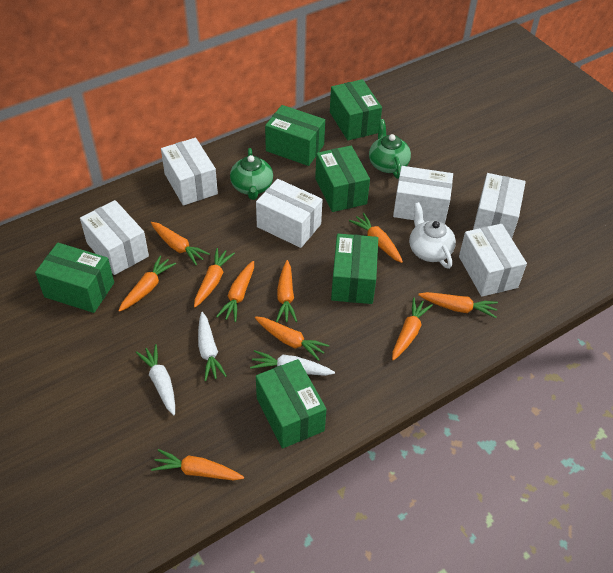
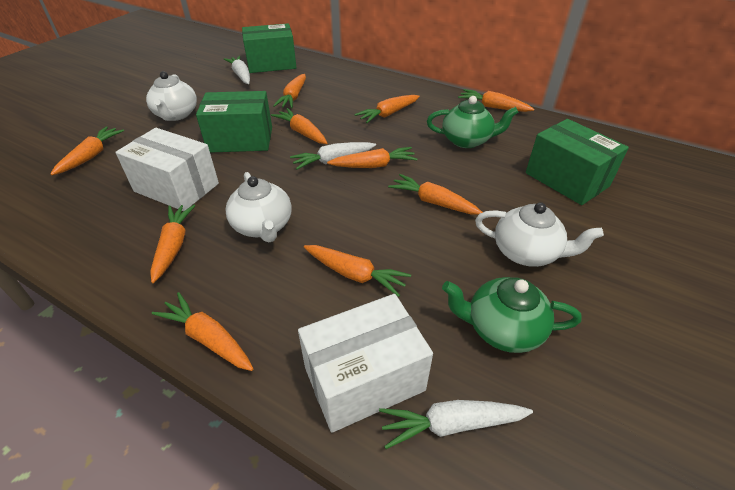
green box: 6 -> 3
white box: 6 -> 2
white teapot: 1 -> 3

